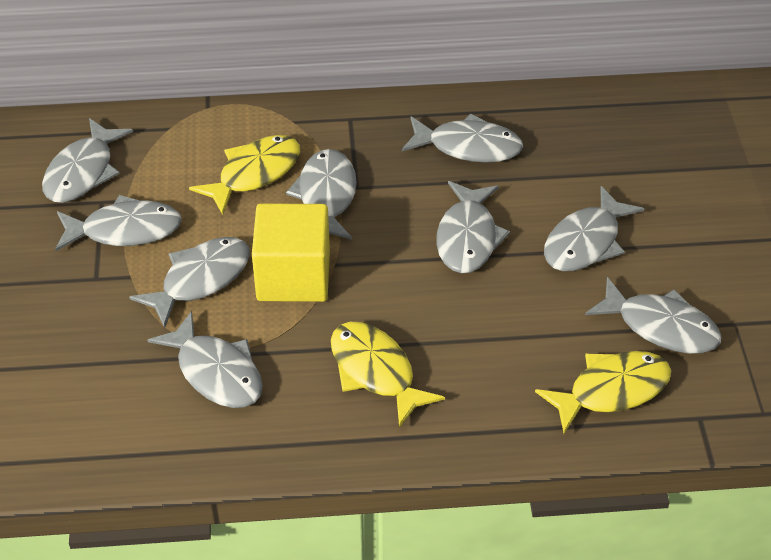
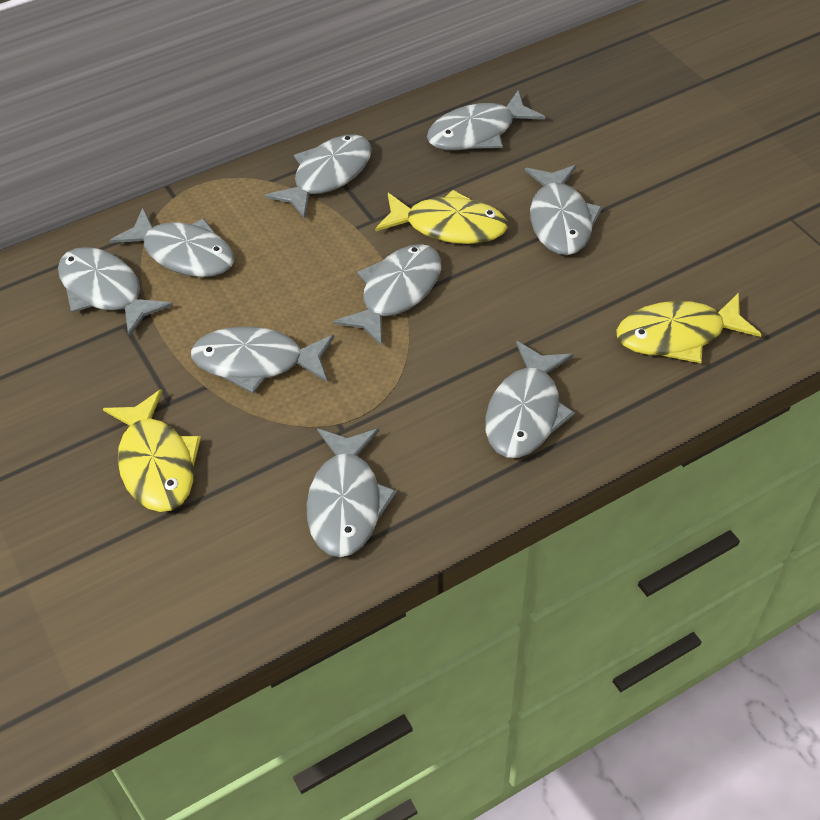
yellow cube: 1 -> 0

